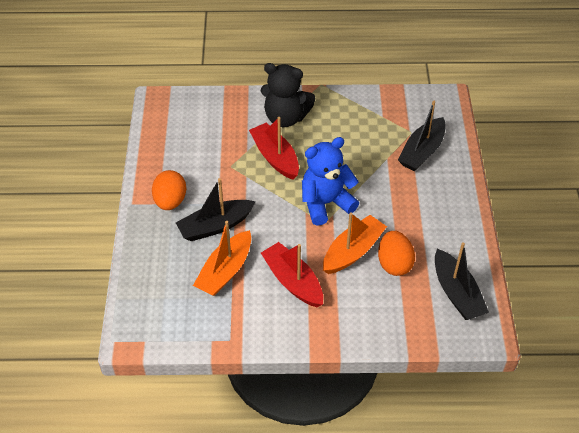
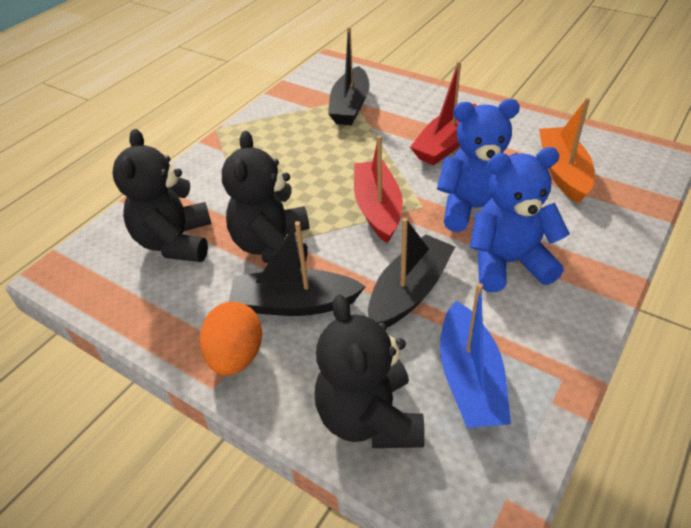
black teddy bear: 1 -> 3
blue boat: 0 -> 1
blue teddy bear: 1 -> 2
orange boat: 2 -> 1
orange egg: 2 -> 1

